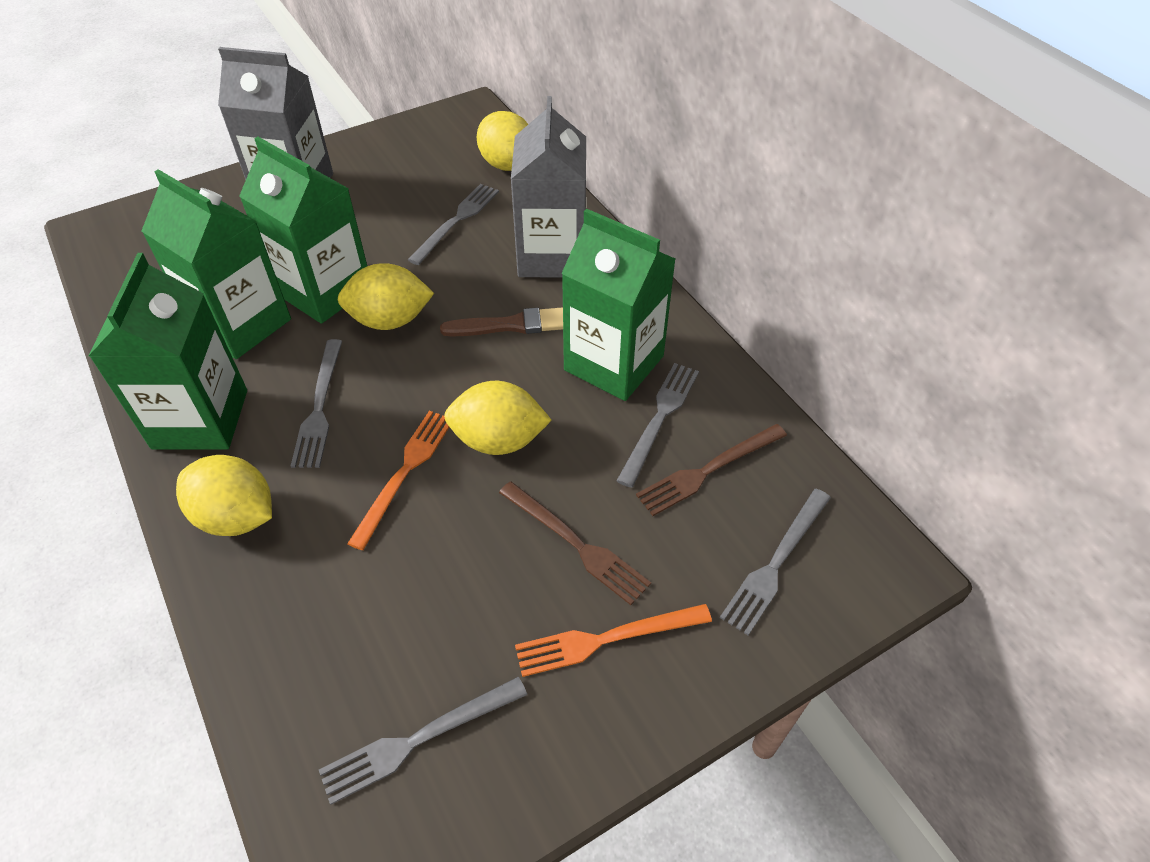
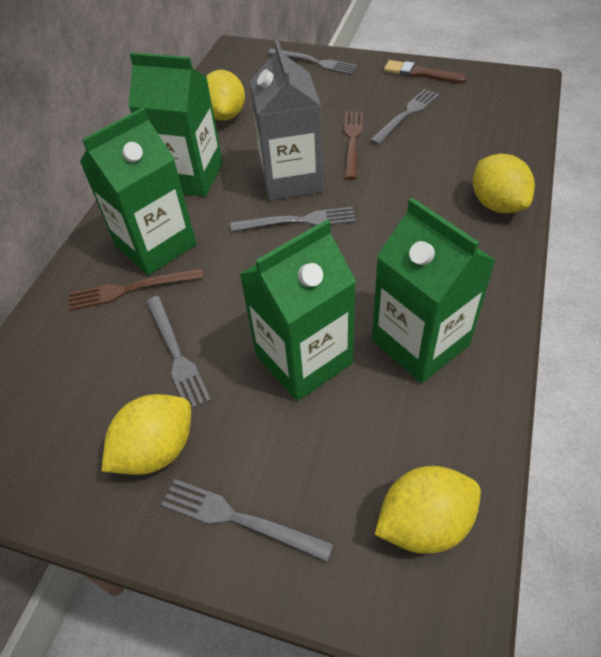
grey carton: 2 -> 1
orange fork: 2 -> 0

